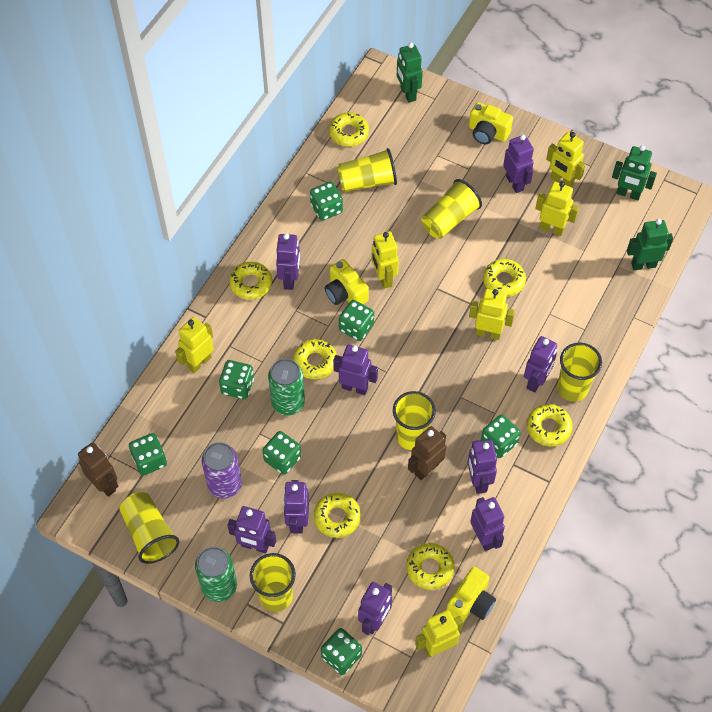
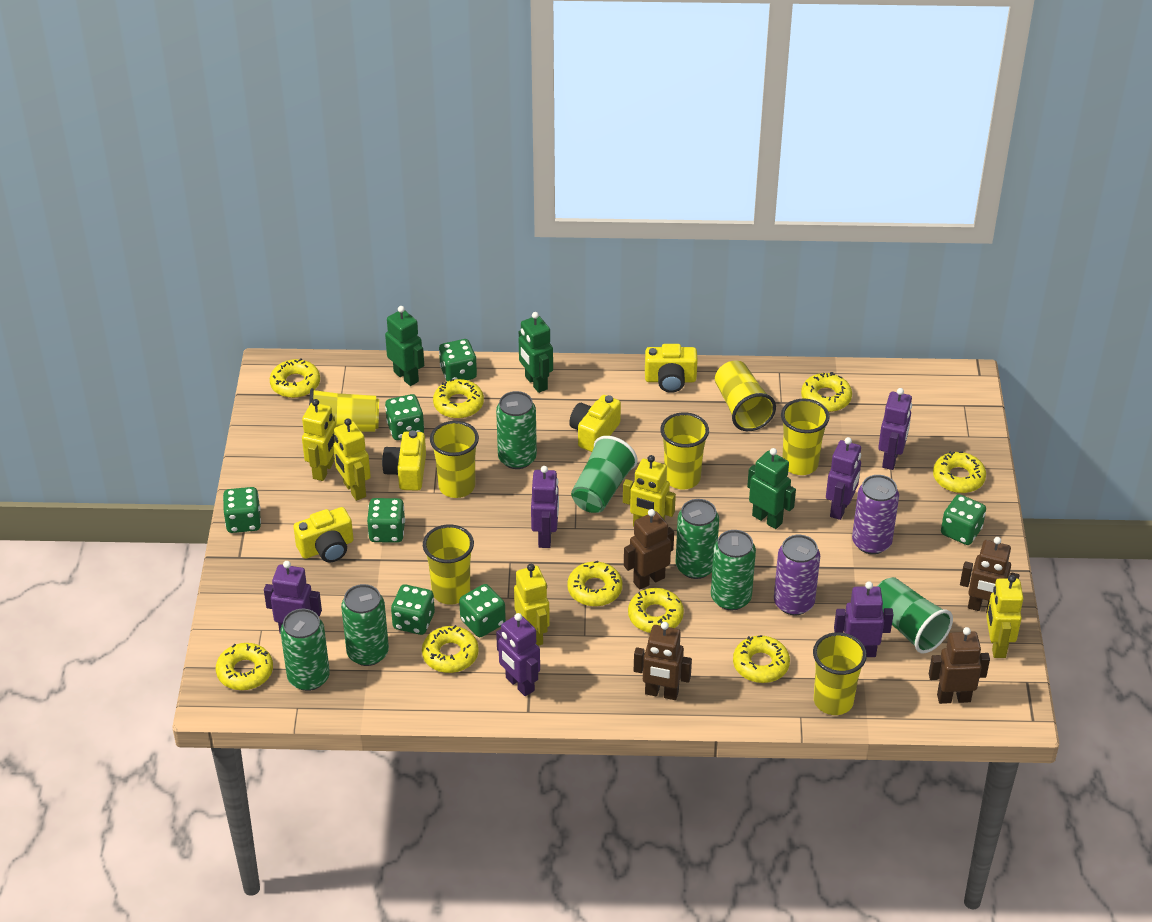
brown robot: 2 -> 4
green can: 2 -> 5
green cup: 0 -> 2
purple can: 1 -> 2
purple robot: 9 -> 6
yellow camera: 3 -> 4
yellow cup: 6 -> 7
yellow donut: 7 -> 9
yellow robot: 6 -> 5

